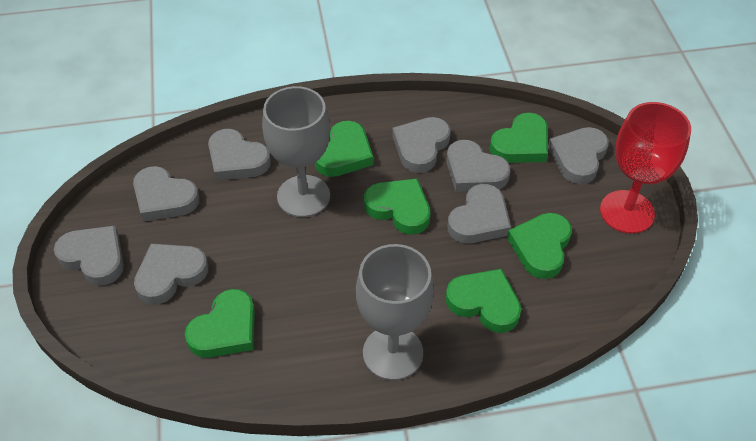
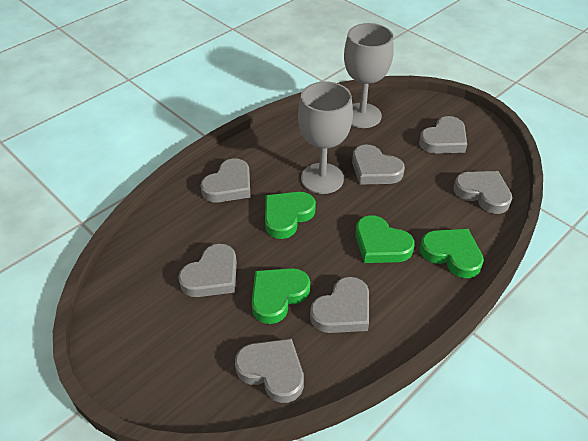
green heart: 6 -> 4
grey heart: 8 -> 7
red goblet: 1 -> 0

